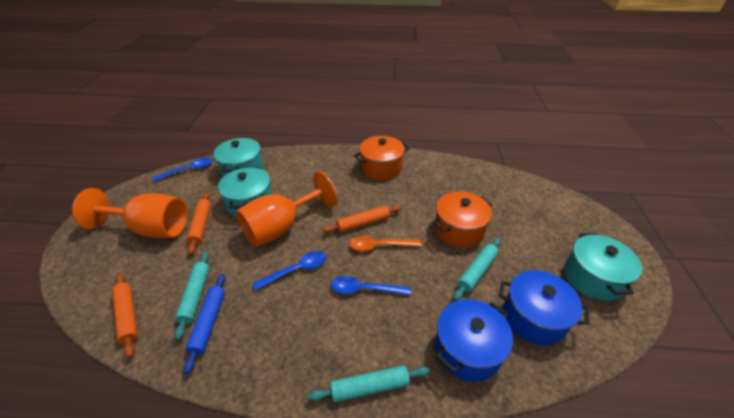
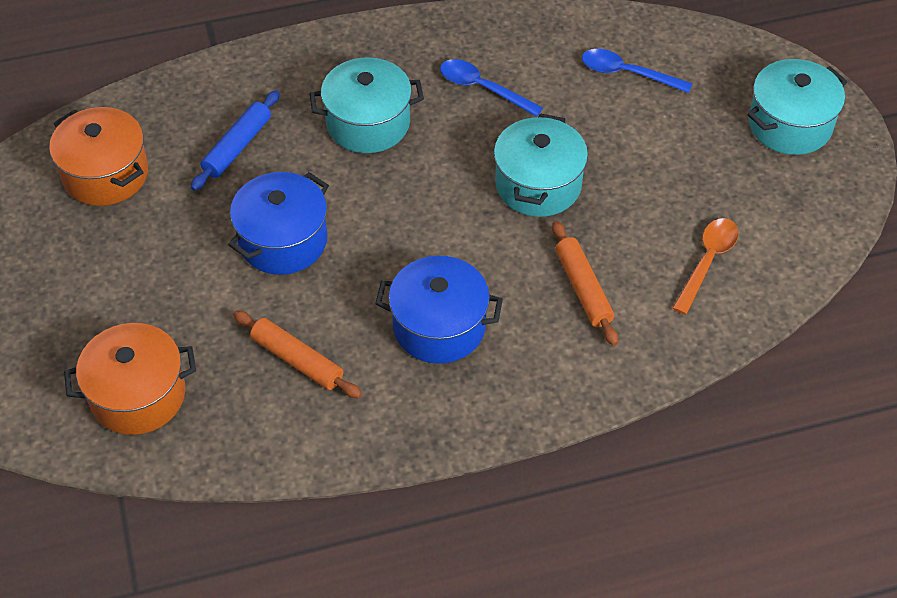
blue spoon: 3 -> 2
orange goblet: 2 -> 0
orange rolling pin: 3 -> 2
turquoise rolling pin: 3 -> 0

